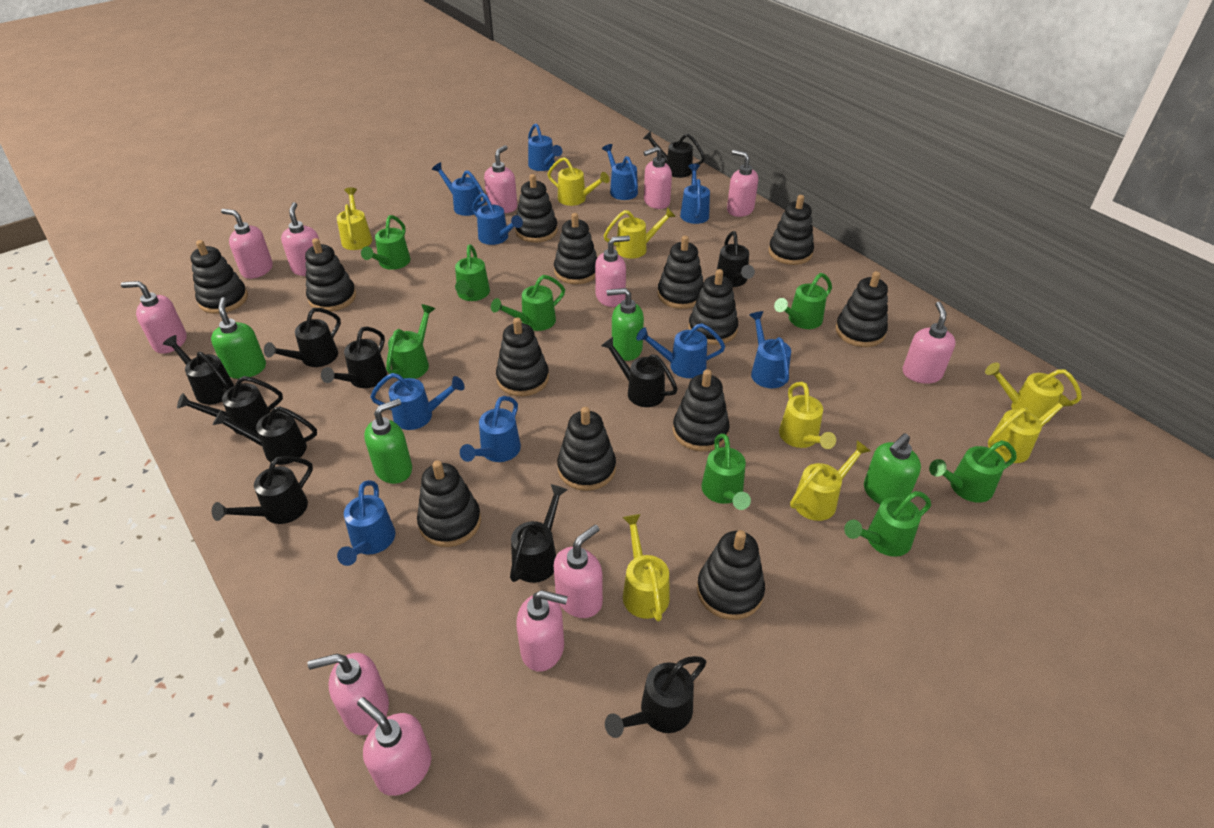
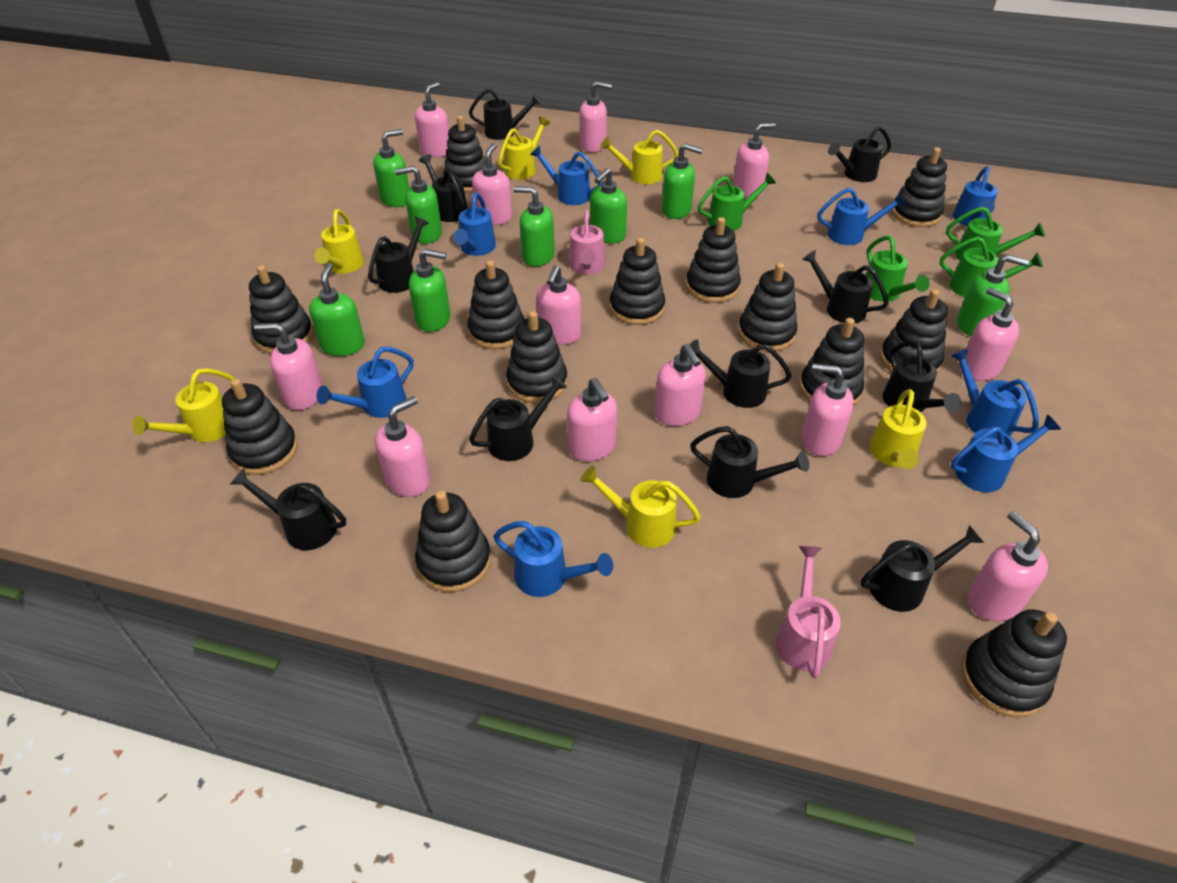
blue watering can: 10 -> 8
green soap dispenser: 4 -> 8
green watering can: 8 -> 4
pink watering can: 0 -> 2
yellow watering can: 8 -> 6

